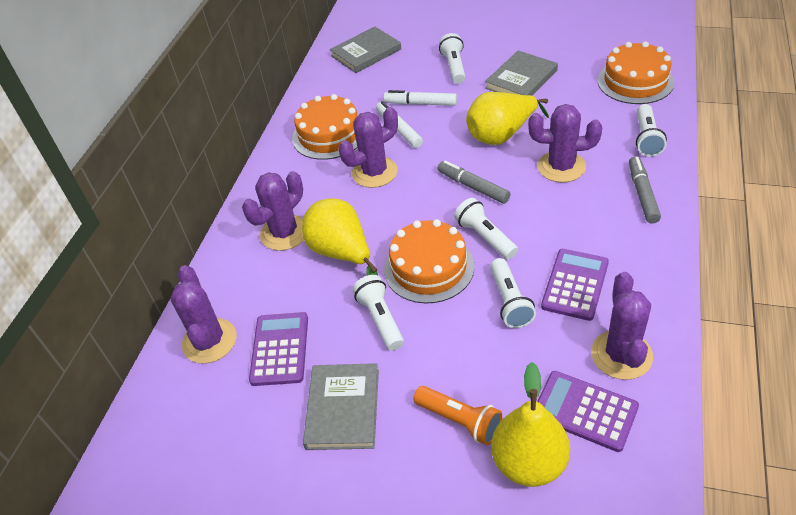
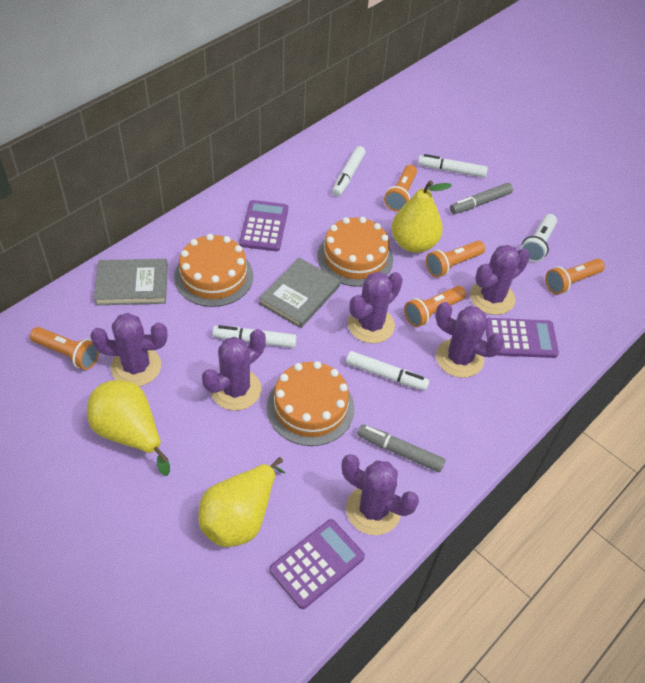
grey book: 3 -> 2
orange flashlight: 1 -> 5
purple cactus: 5 -> 6
white flashlight: 5 -> 1
white marker: 2 -> 4

